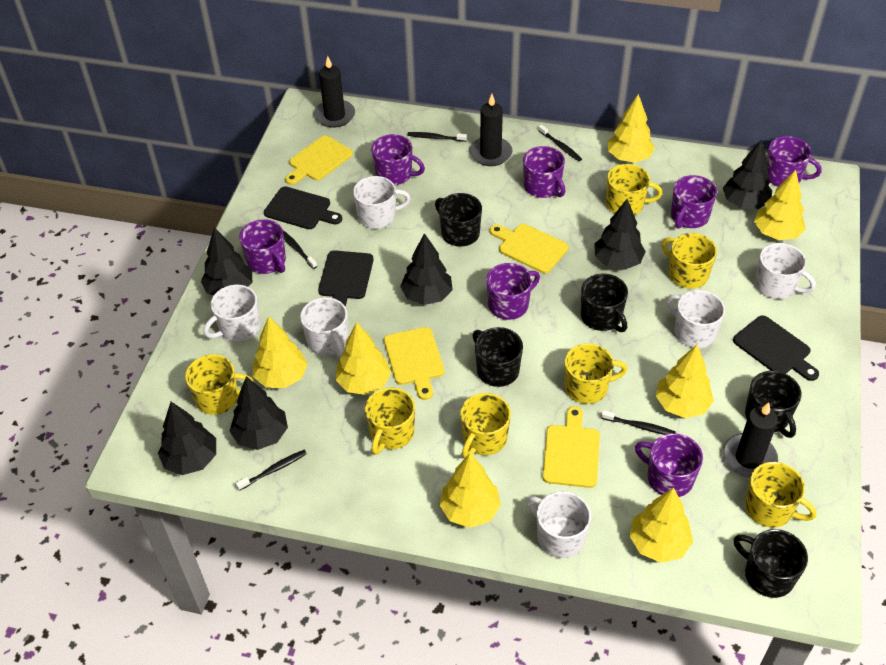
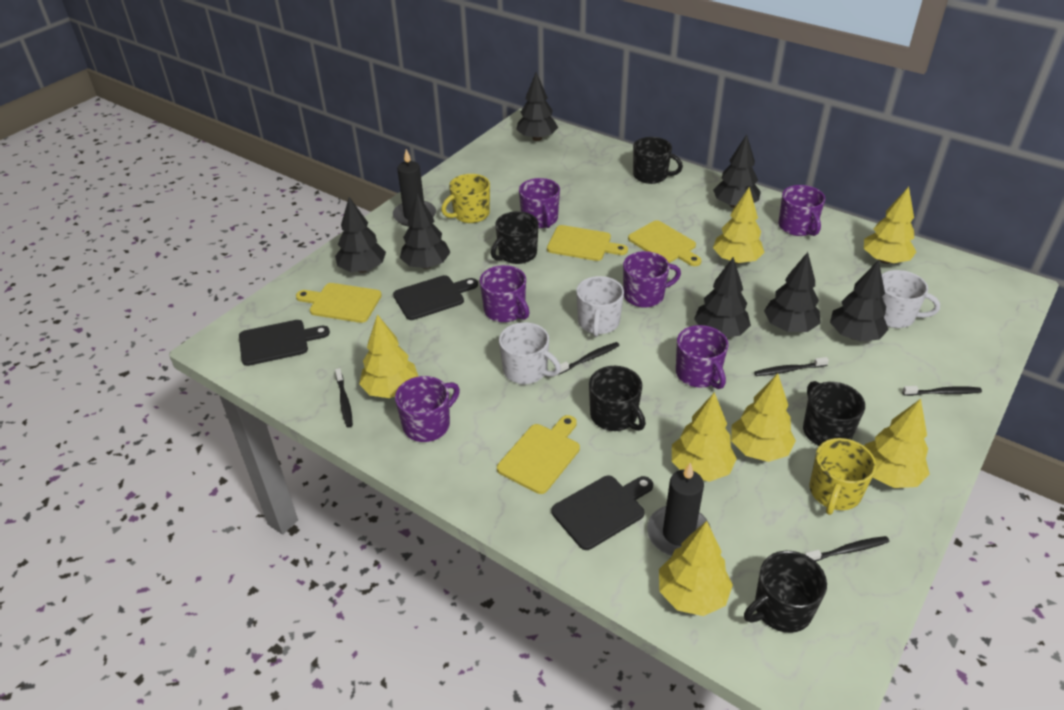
black candle: 3 -> 2
black tree: 6 -> 7
purple mug: 7 -> 6
white mug: 6 -> 3
yellow mug: 7 -> 2

